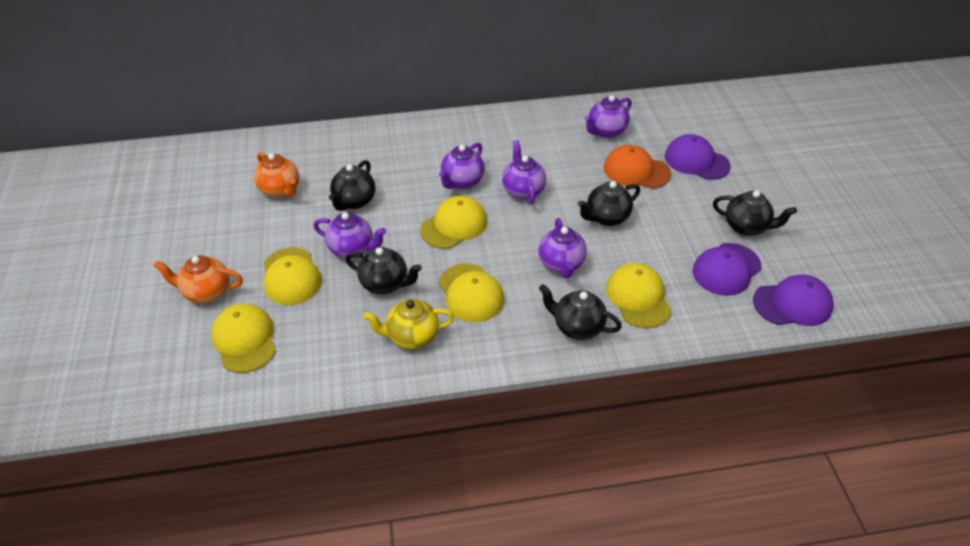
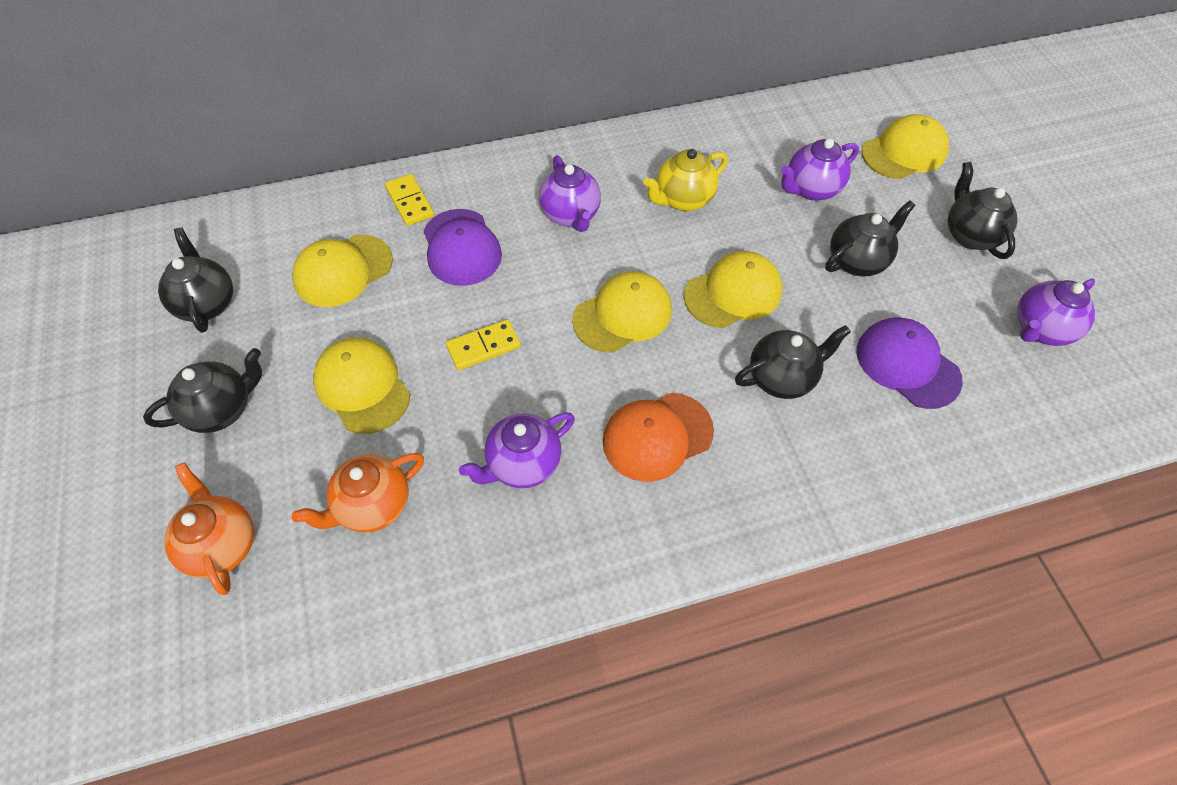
purple cap: 3 -> 2
purple teapot: 5 -> 4
yellow domino: 0 -> 2

